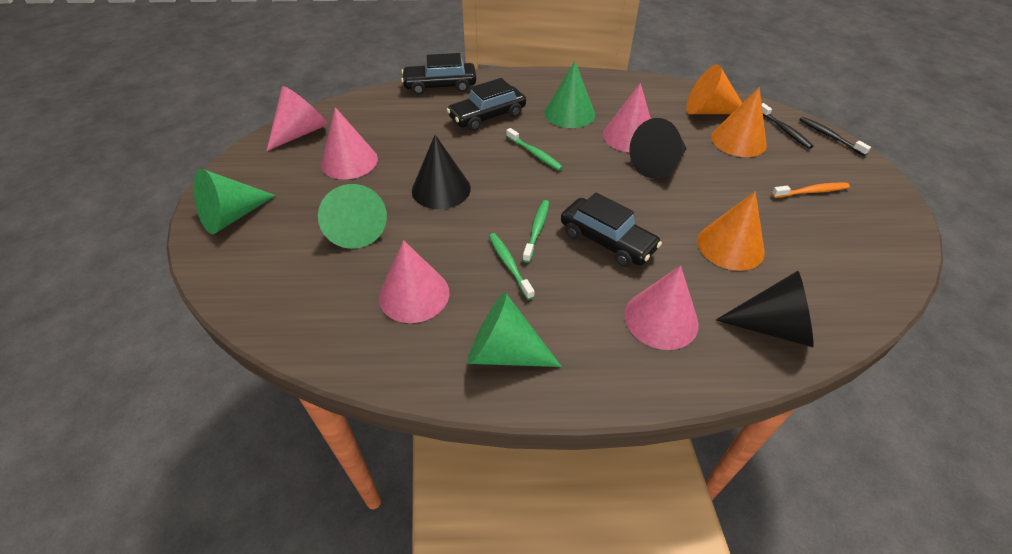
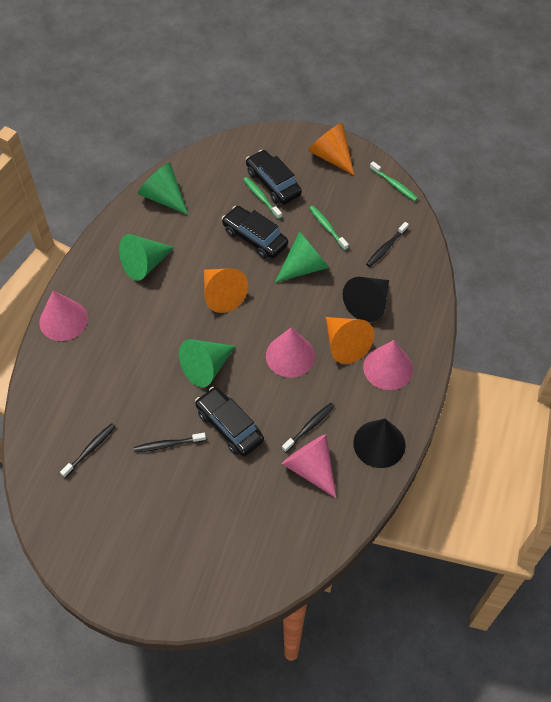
black cone: 3 -> 2
black toothbrush: 2 -> 4
orange toothbrush: 1 -> 0
pink cone: 5 -> 4

